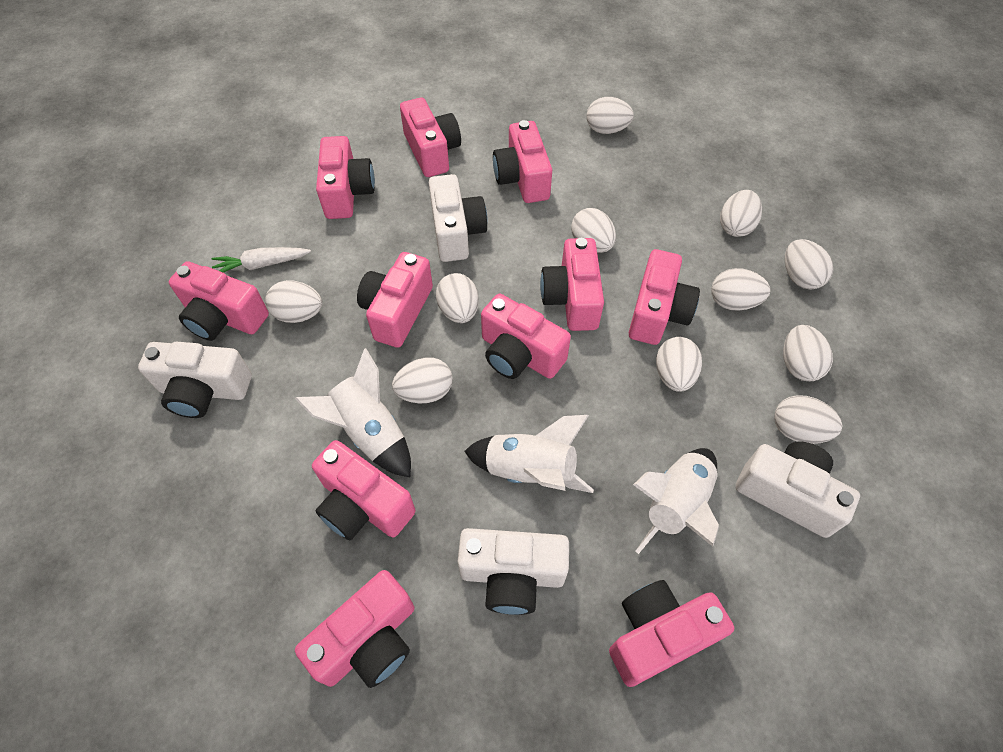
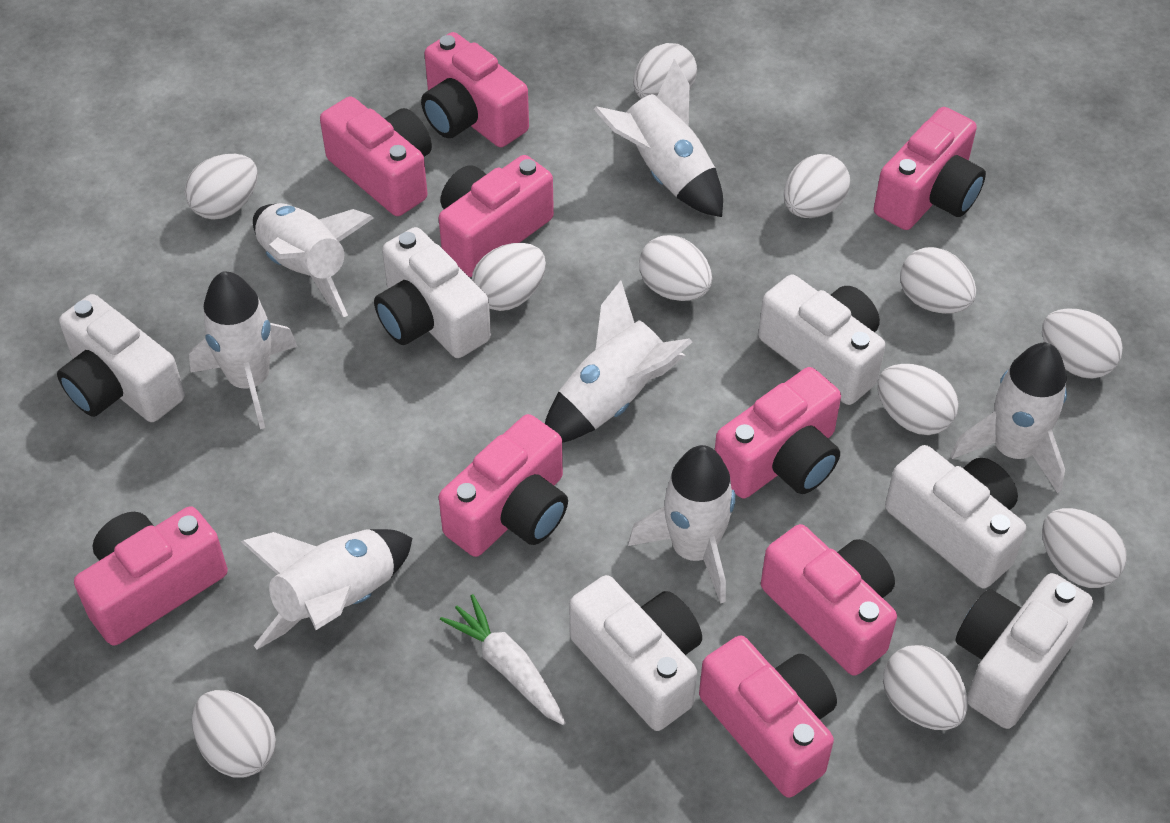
pink camera: 11 -> 9
white camera: 4 -> 6
white rocket: 3 -> 7

